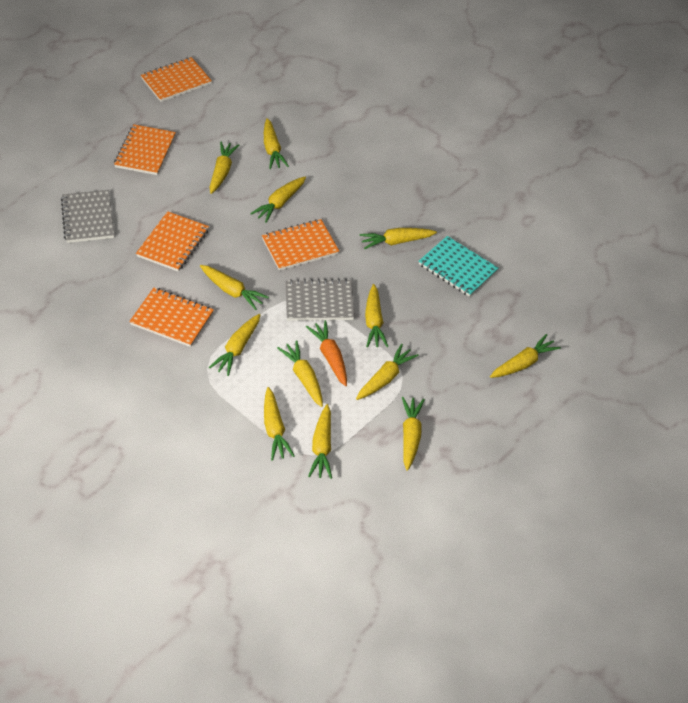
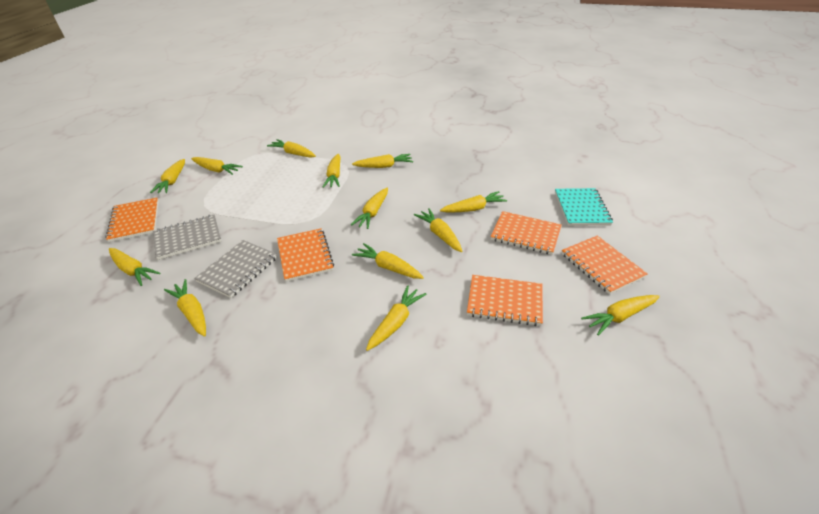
orange carrot: 1 -> 0

